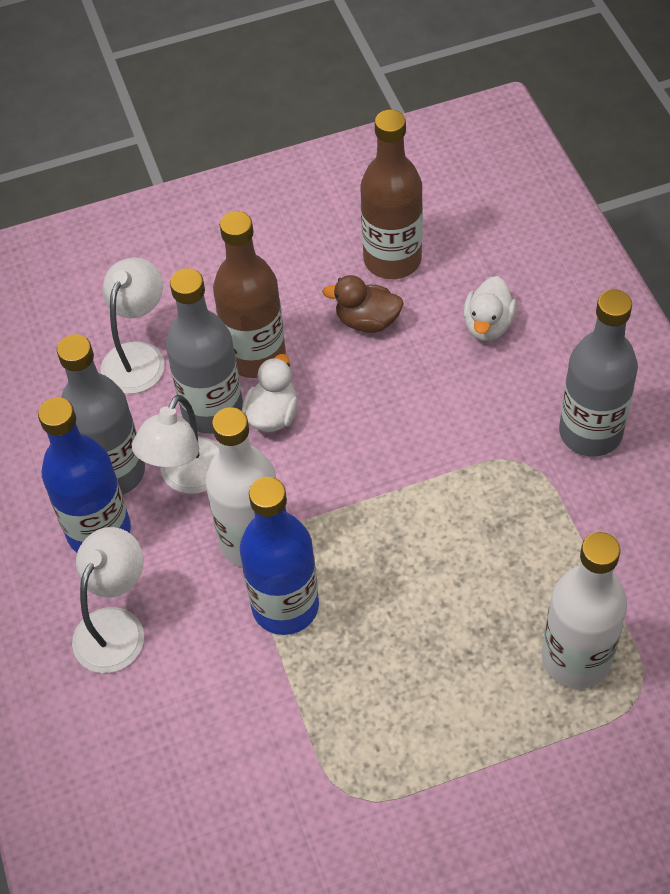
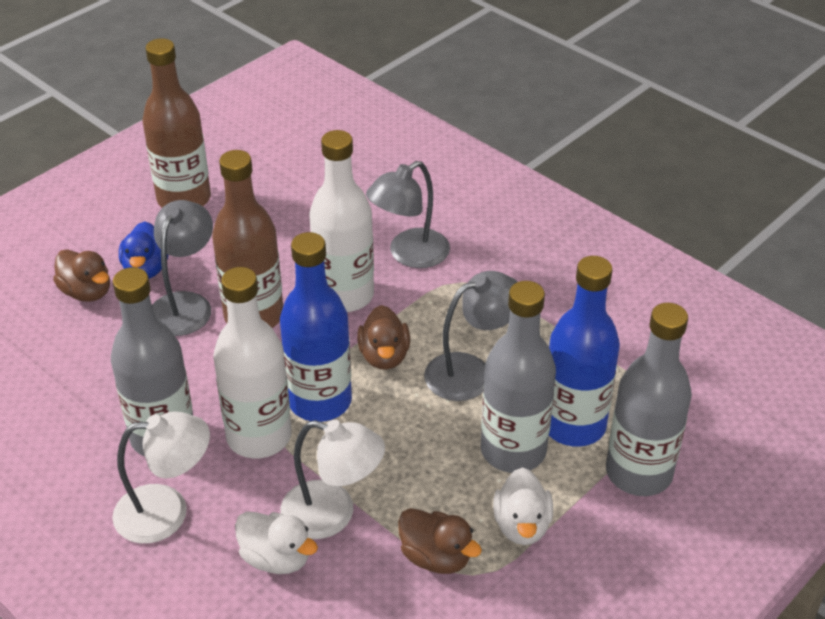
blue duck: 0 -> 1
brown duck: 1 -> 3
grey lamp: 0 -> 3
white lamp: 3 -> 2

